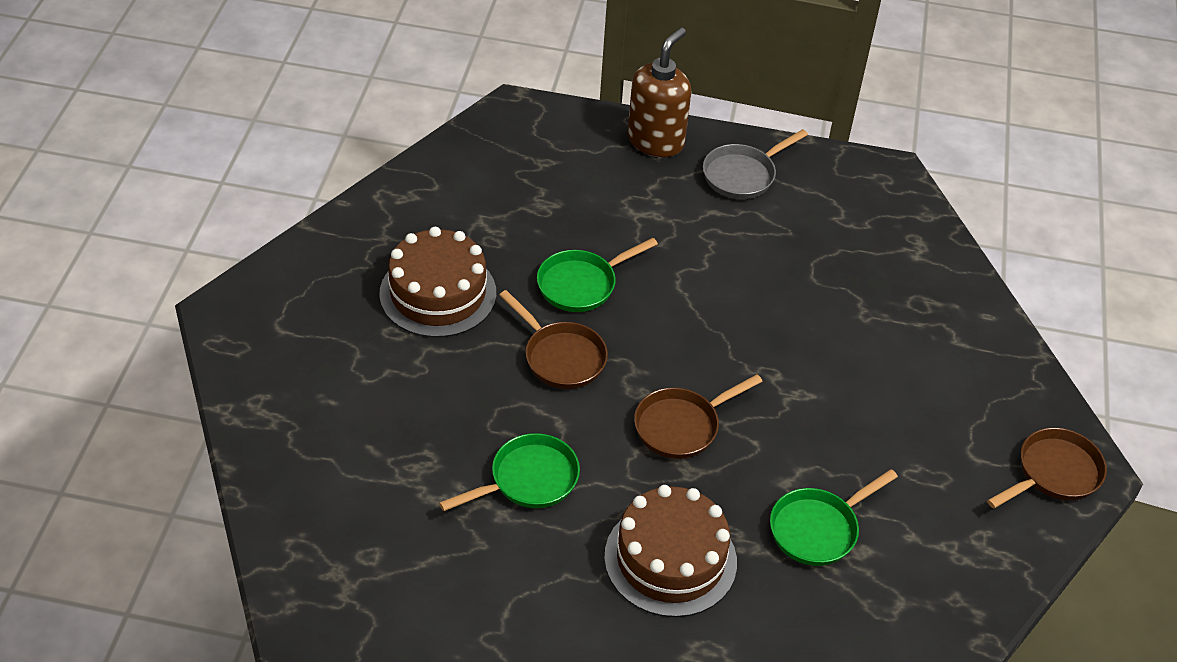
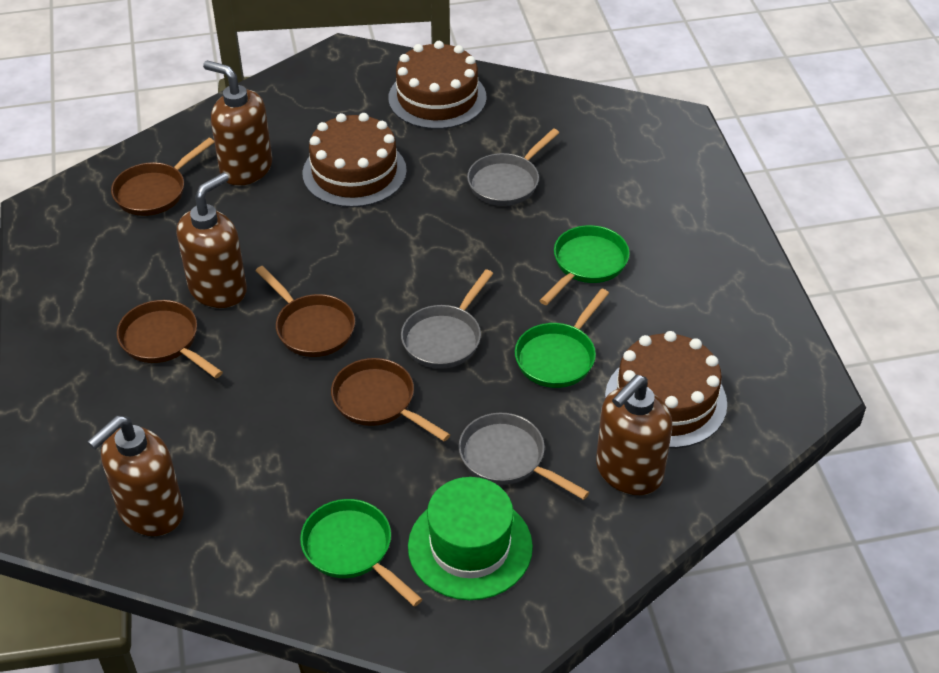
brown cake: 2 -> 3
brown pan: 3 -> 4
brown soap dispenser: 1 -> 4
green hat: 0 -> 1
grey pan: 1 -> 3

